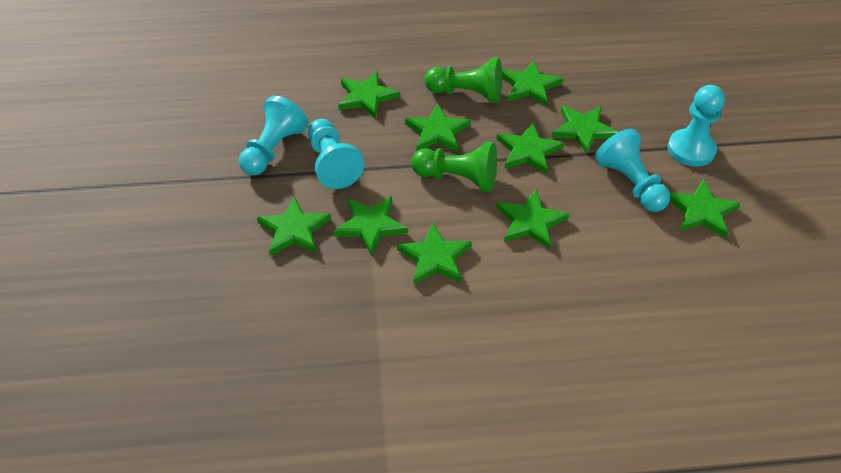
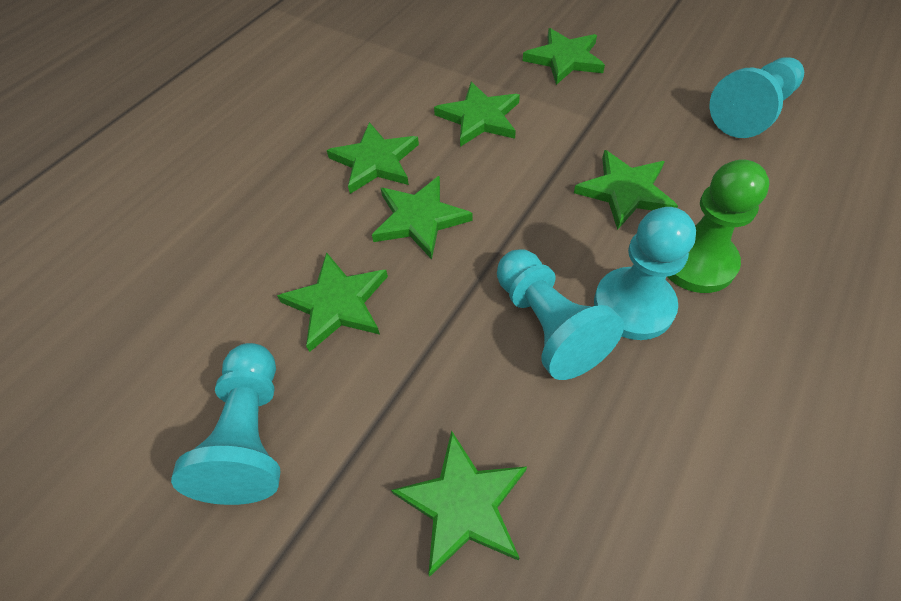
green pawn: 2 -> 1
green star: 10 -> 7

